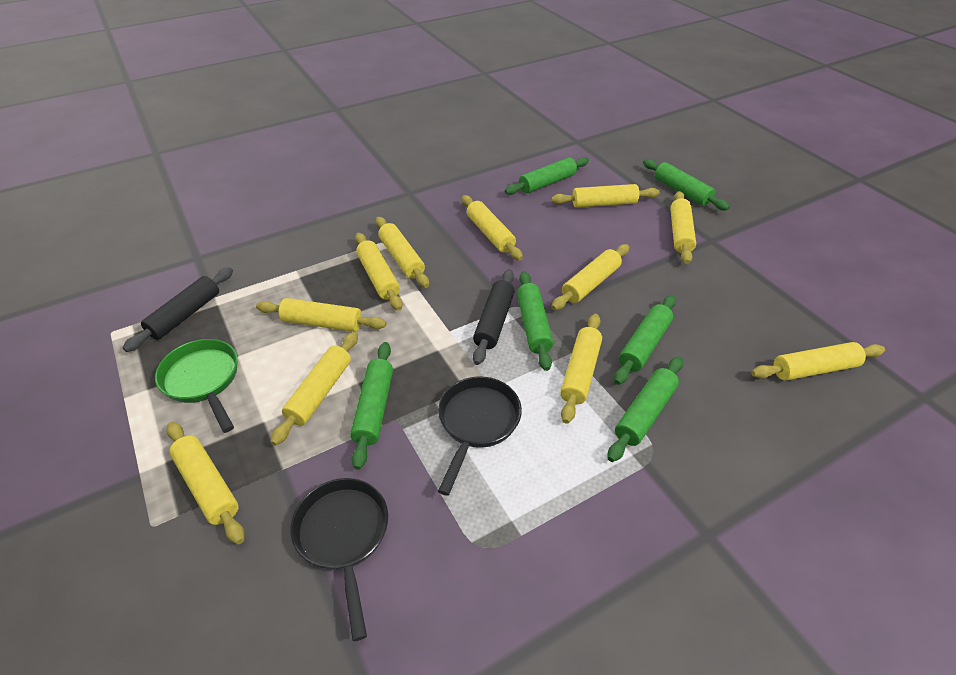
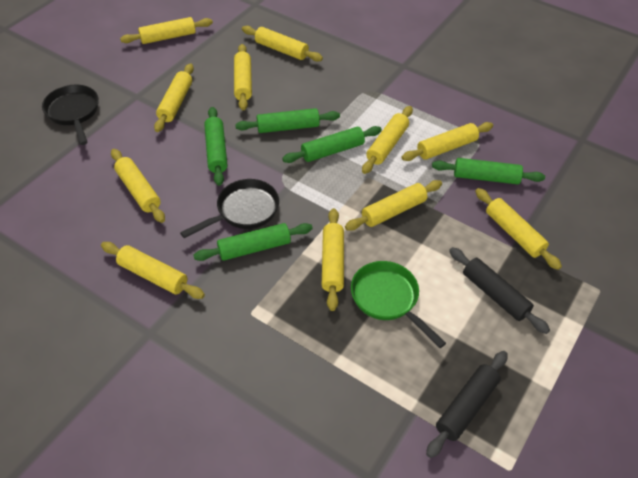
green rolling pin: 6 -> 5

